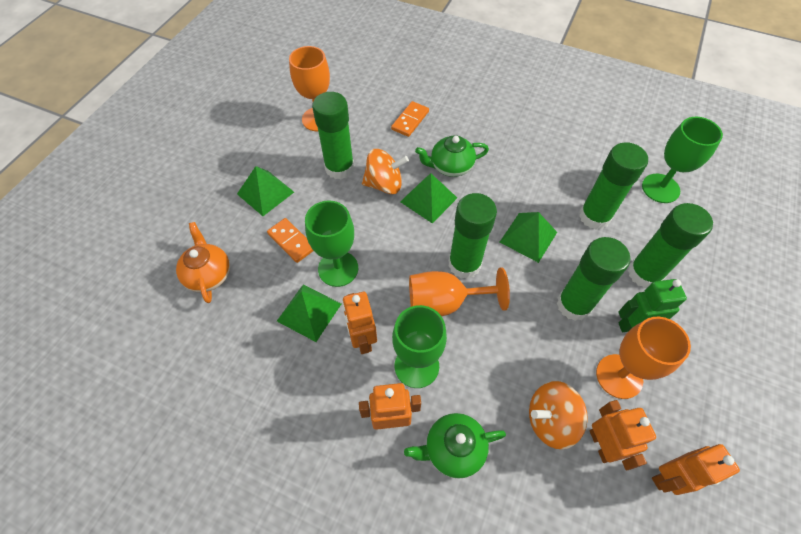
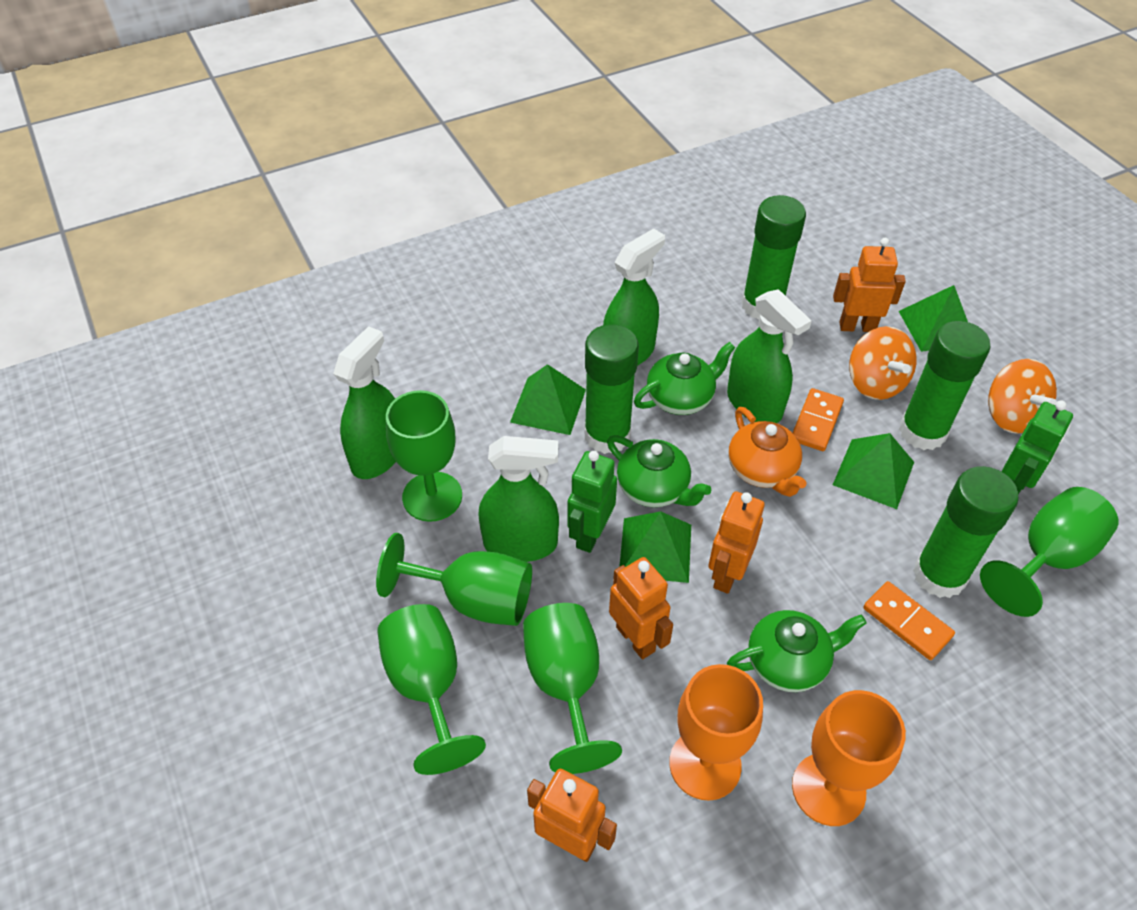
green glue stick: 5 -> 4
green goblet: 3 -> 5
green robot: 1 -> 2
green spray bottle: 0 -> 4
green teapot: 2 -> 3
orange goblet: 3 -> 2

